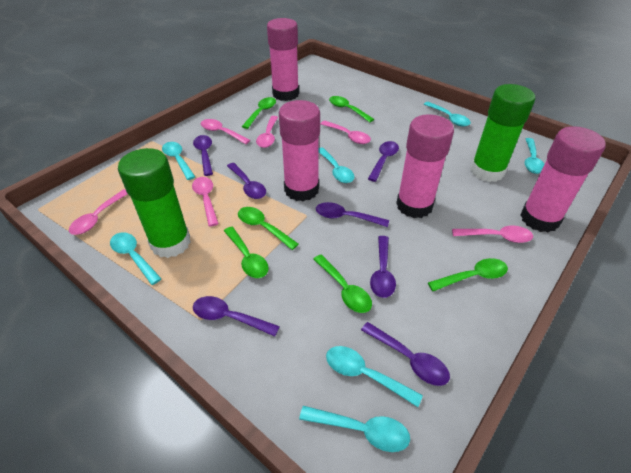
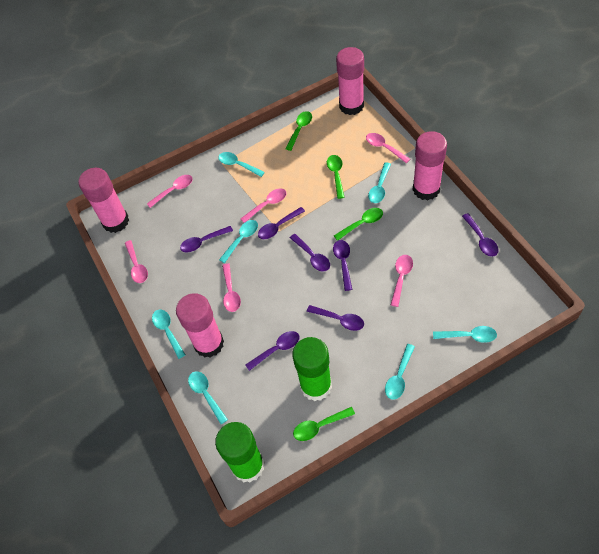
green spoon: 6 -> 4

